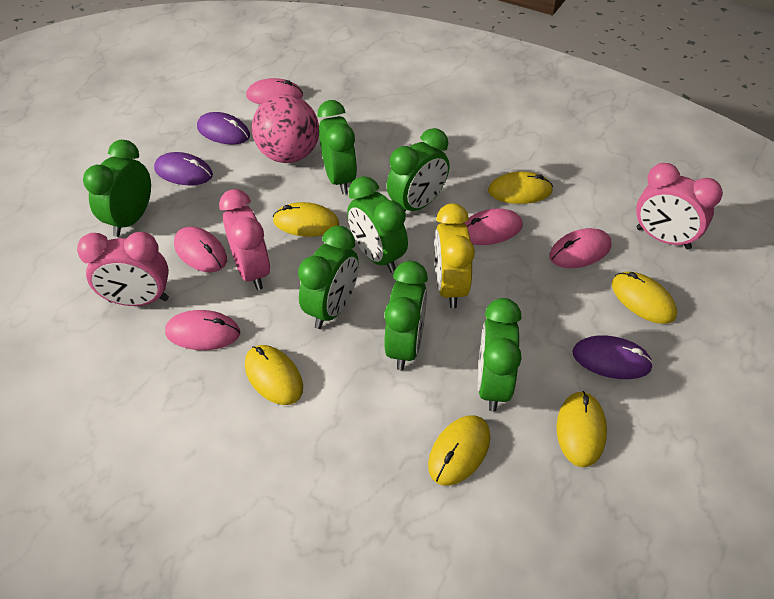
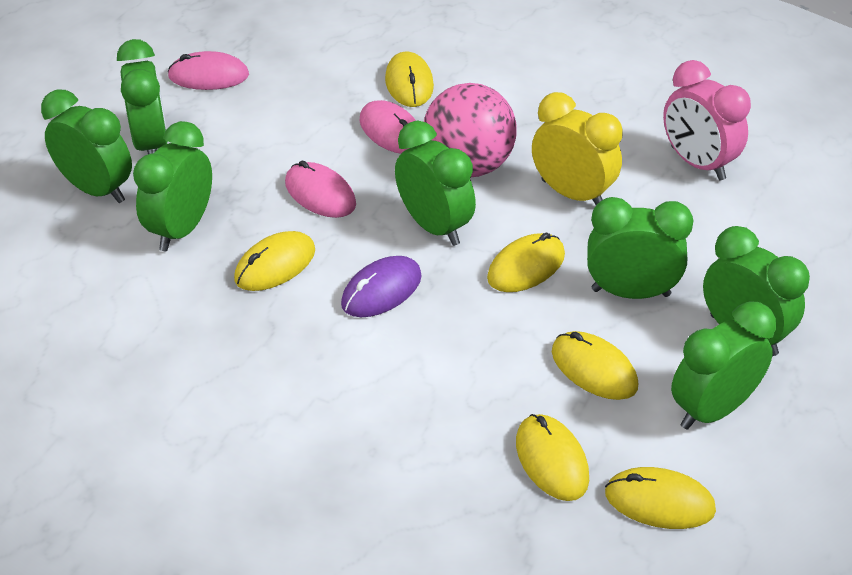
pink clock: 3 -> 1
pink mouse: 5 -> 3
purple mouse: 3 -> 1

